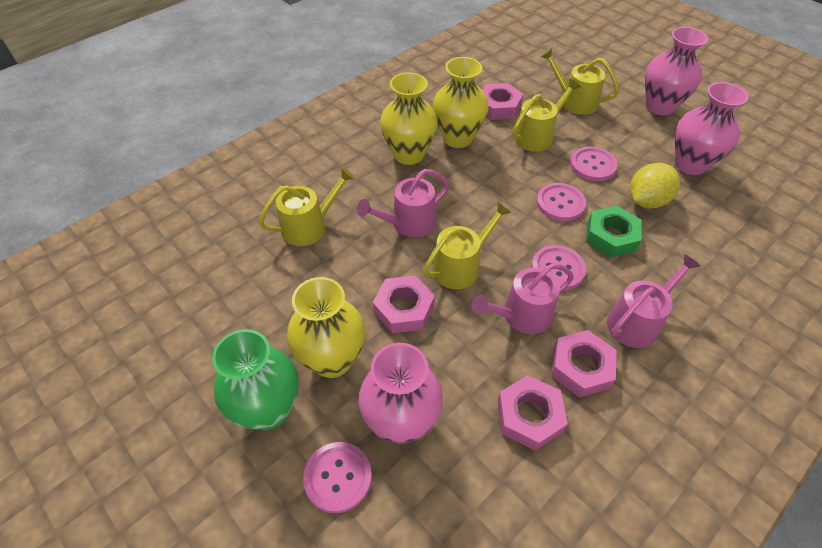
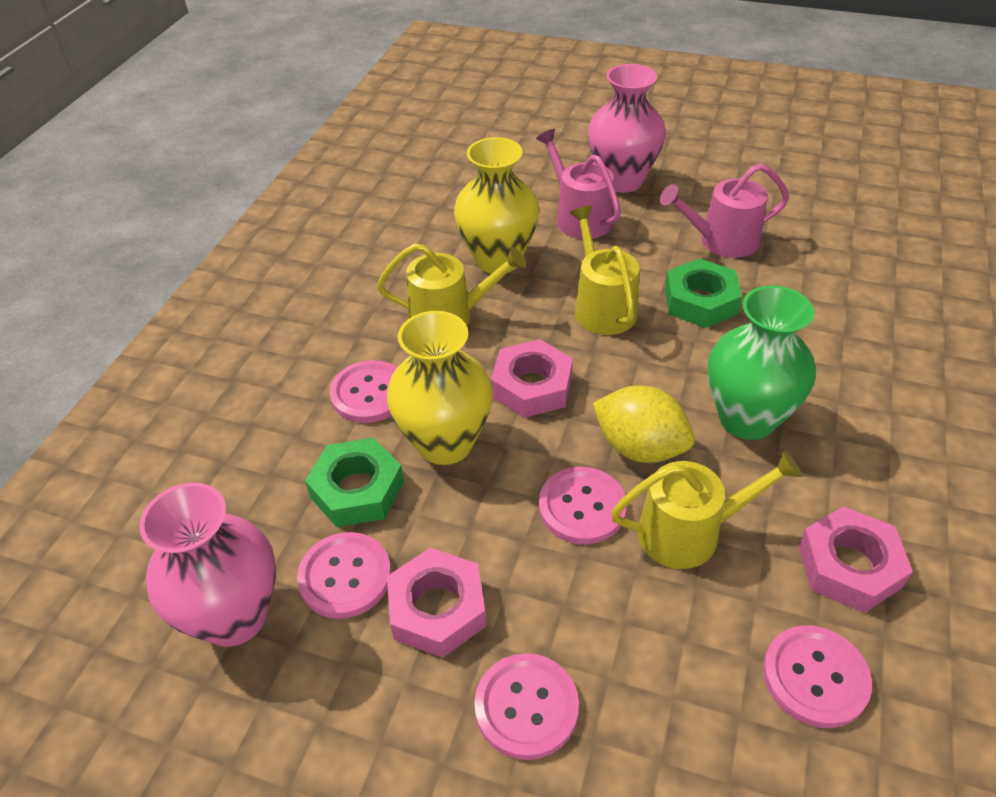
green nut: 1 -> 2
pink button: 4 -> 5
pink nut: 4 -> 3
pink vase: 3 -> 2
pink watering can: 3 -> 2
yellow vase: 3 -> 2
yellow watering can: 4 -> 3

